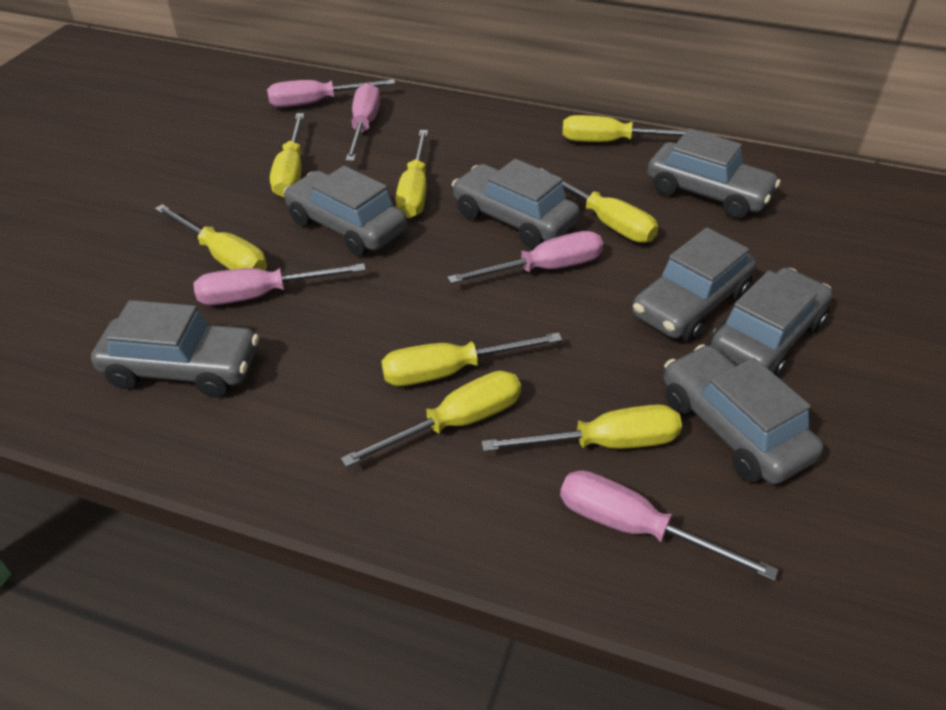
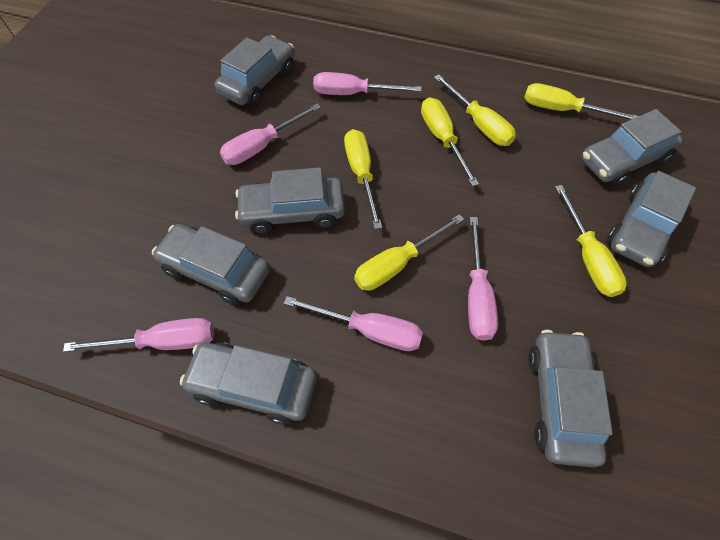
yellow screwdriver: 8 -> 6

